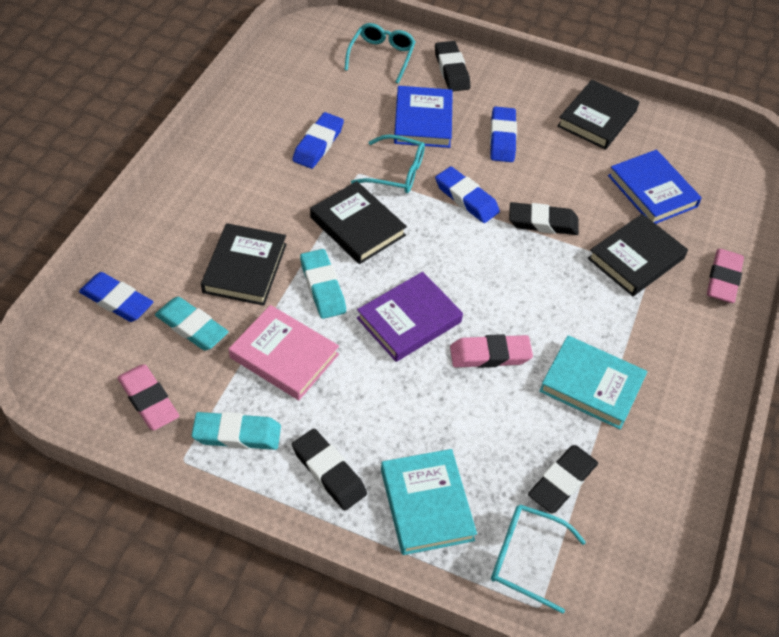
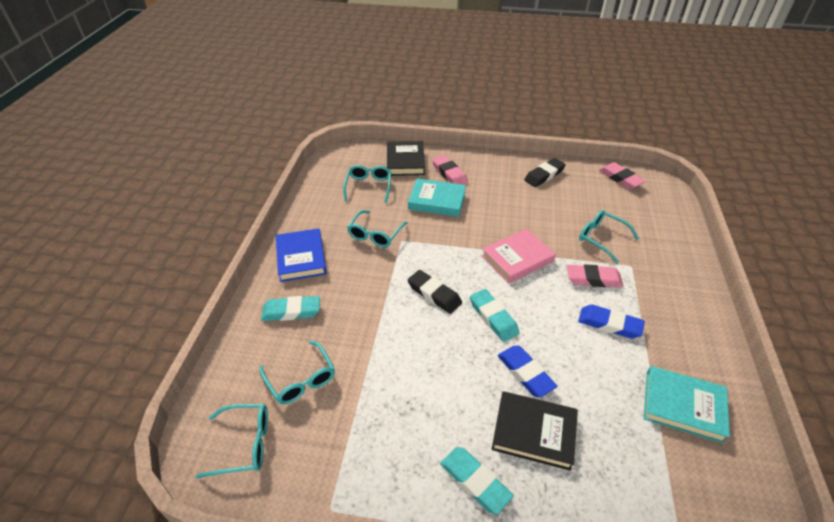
black book: 4 -> 2
black eraser: 4 -> 2
blue book: 2 -> 1
blue eraser: 4 -> 2
purple book: 1 -> 0
turquoise glasses: 3 -> 5

